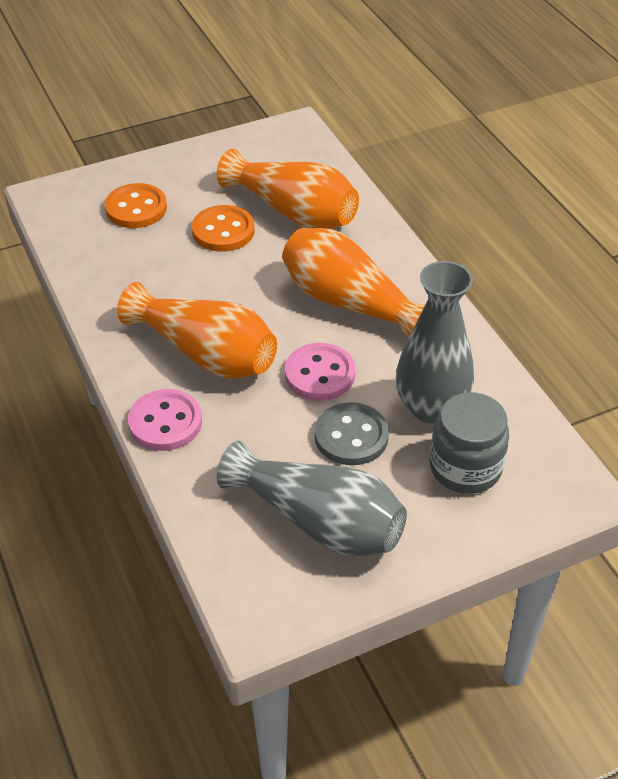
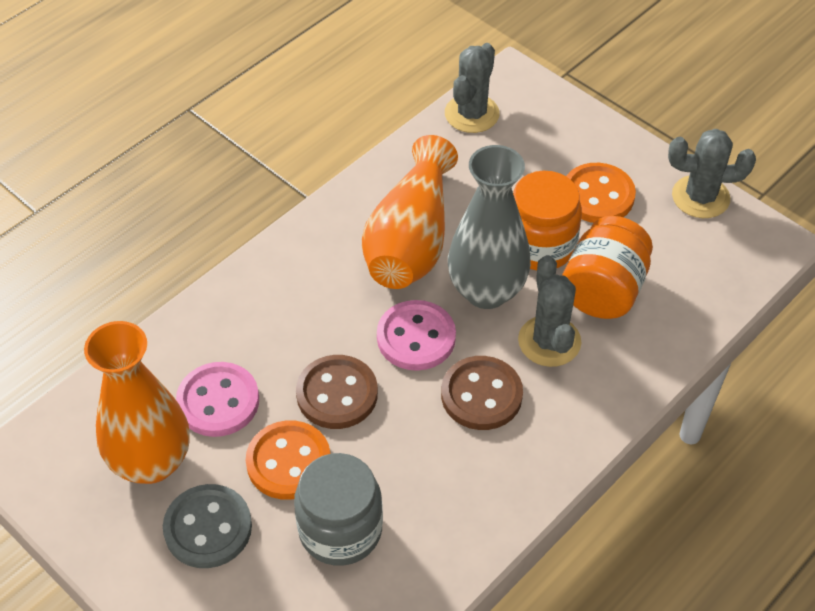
brown button: 0 -> 2
grey cactus: 0 -> 3
grey vase: 2 -> 1
orange jar: 0 -> 2
orange vase: 3 -> 2

